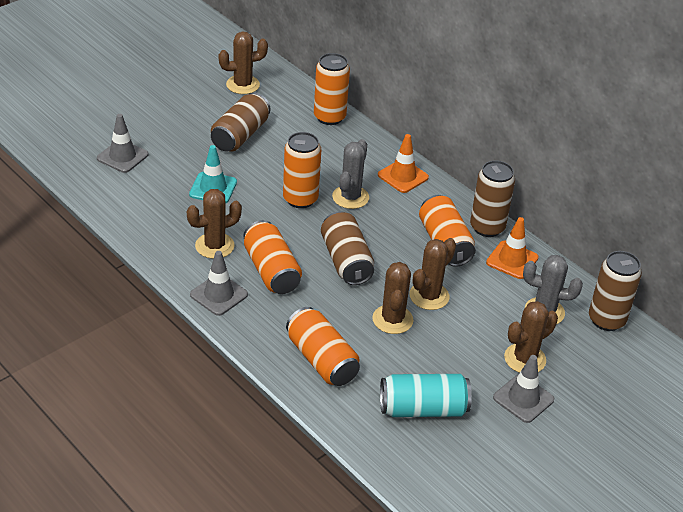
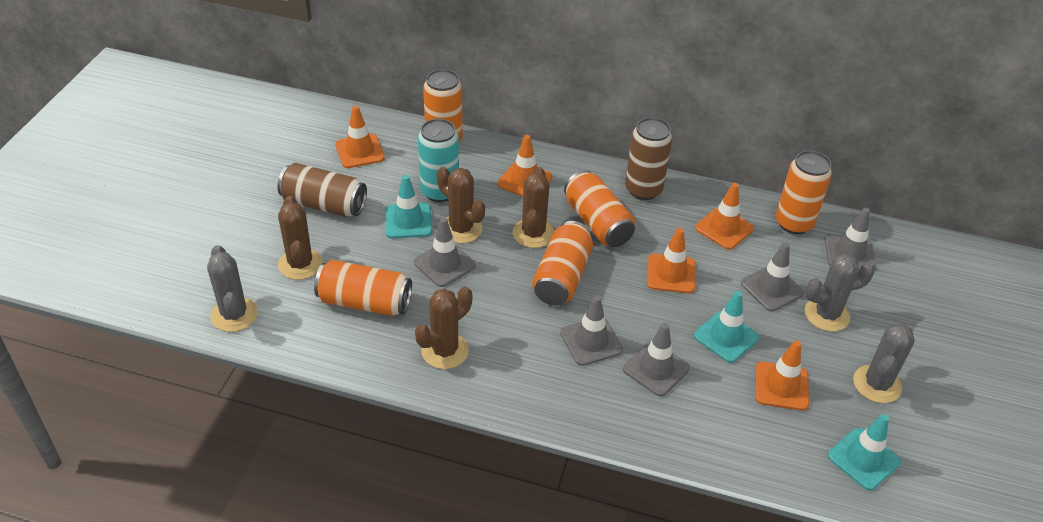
brown cactus: 5 -> 4
brown can: 4 -> 2
grey cactus: 2 -> 3
grey traffic cone: 3 -> 5
orange traffic cone: 2 -> 5
turquoise traffic cone: 1 -> 3

